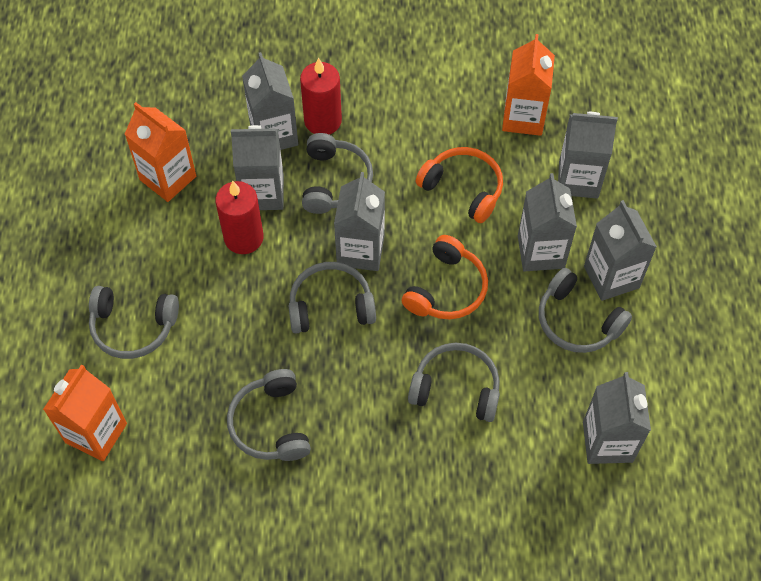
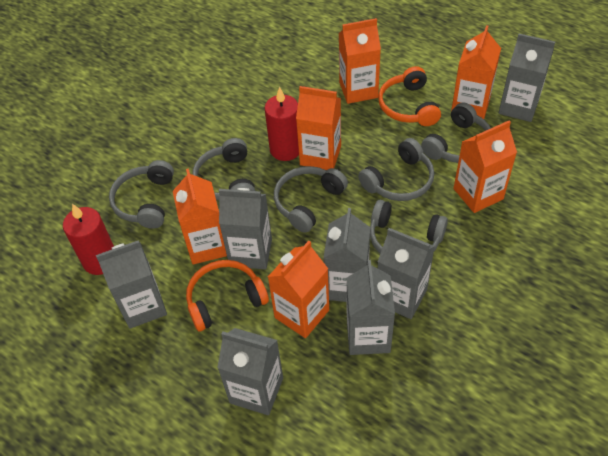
orange carton: 3 -> 6

